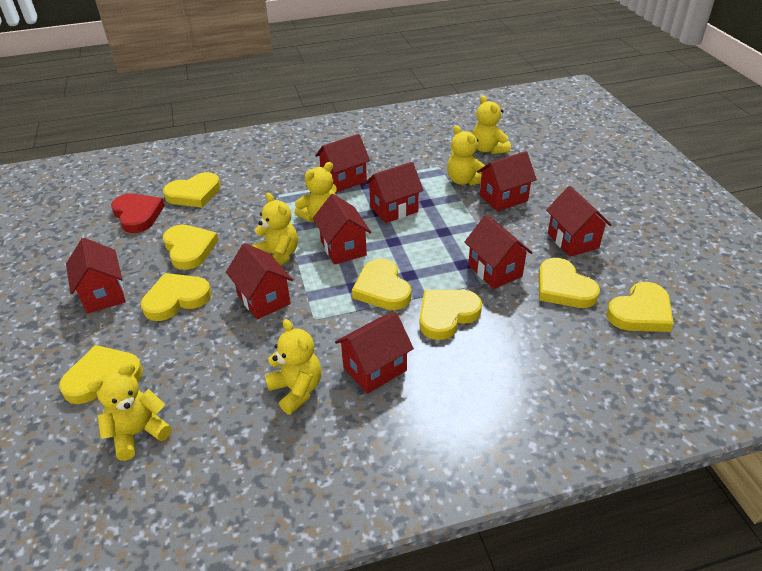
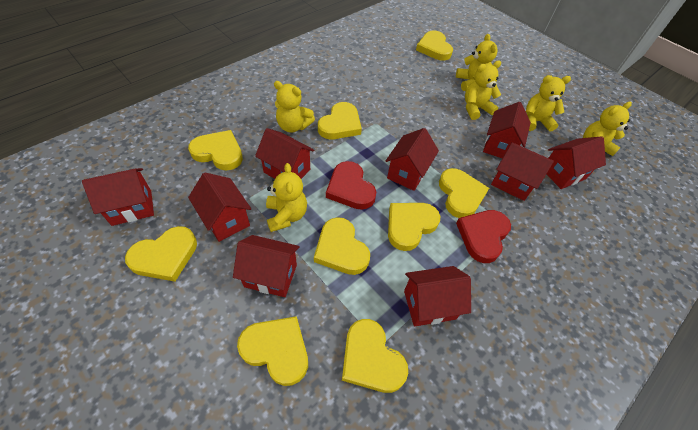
red heart: 1 -> 2
yellow heart: 8 -> 9

